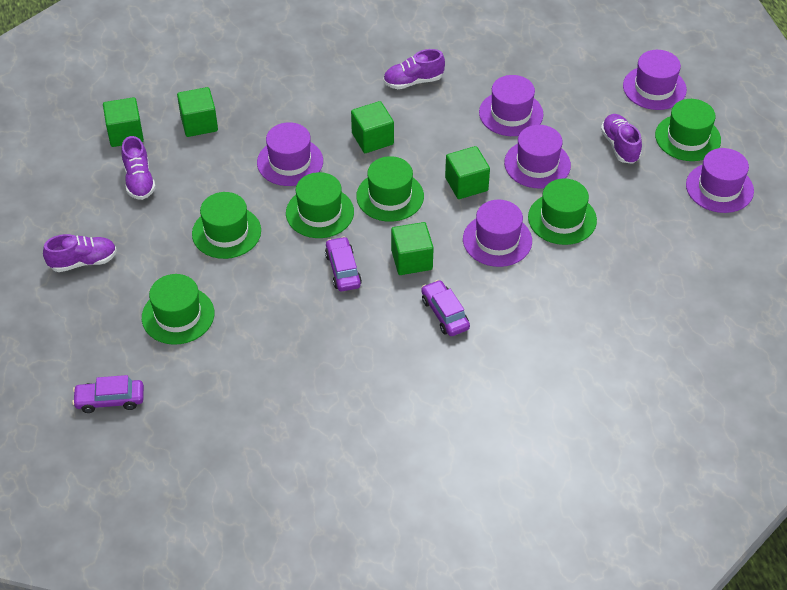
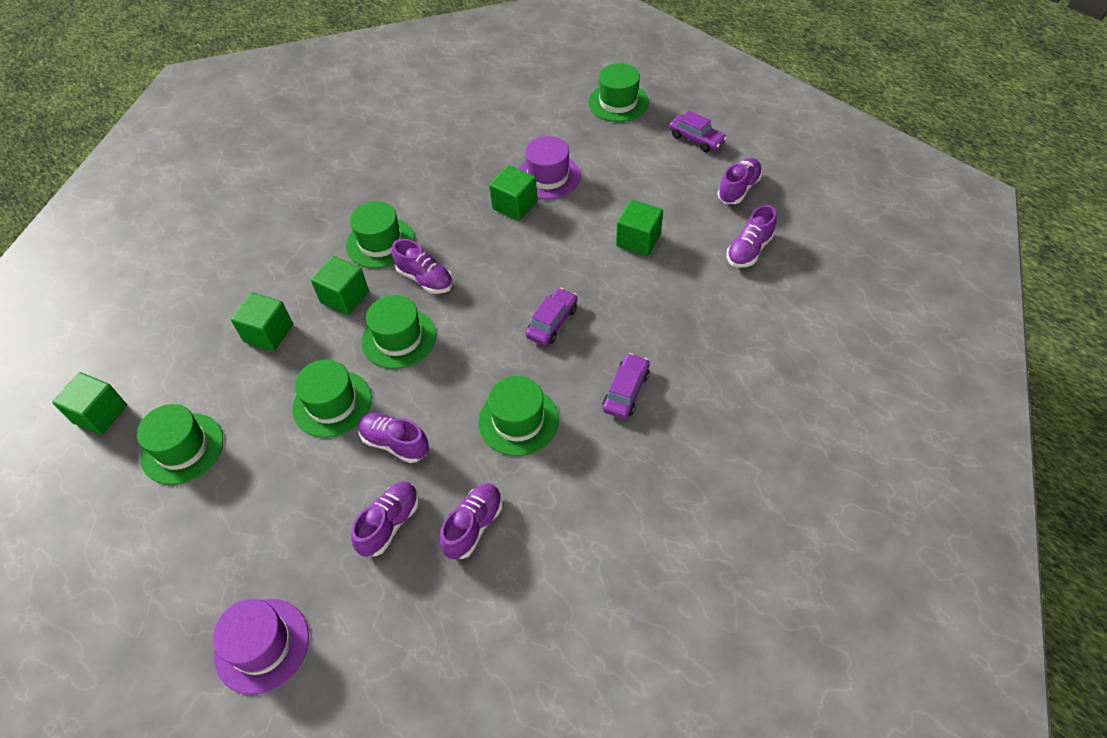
purple hat: 6 -> 2
purple shoe: 4 -> 6

